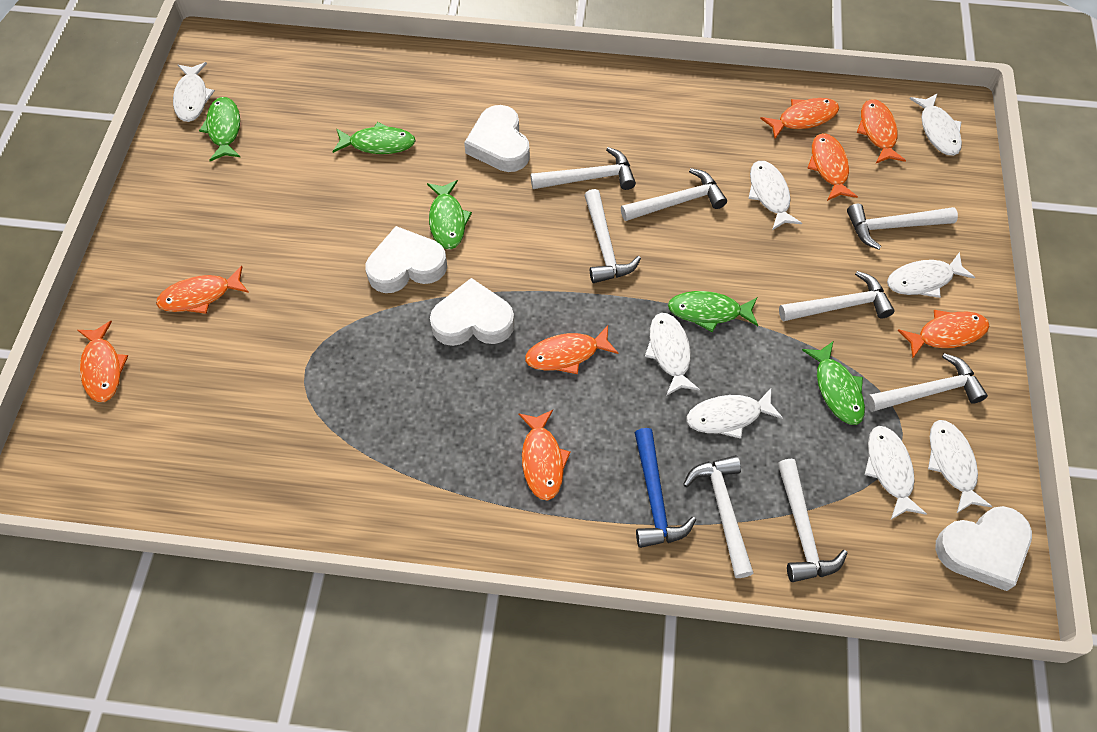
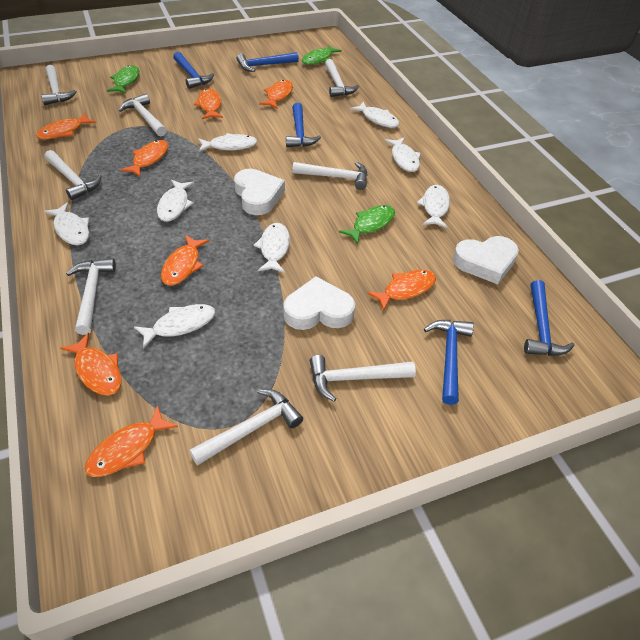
blue hammer: 1 -> 5
green fish: 5 -> 3
white heart: 4 -> 3

